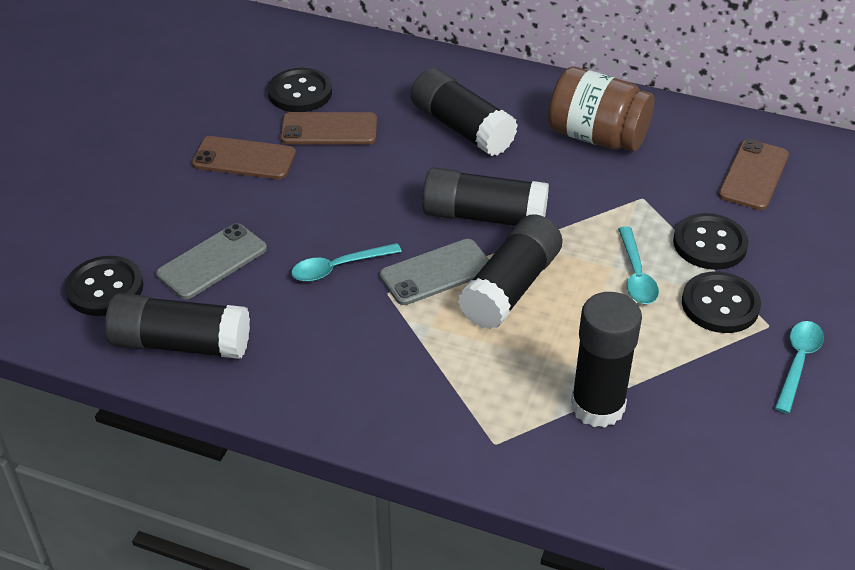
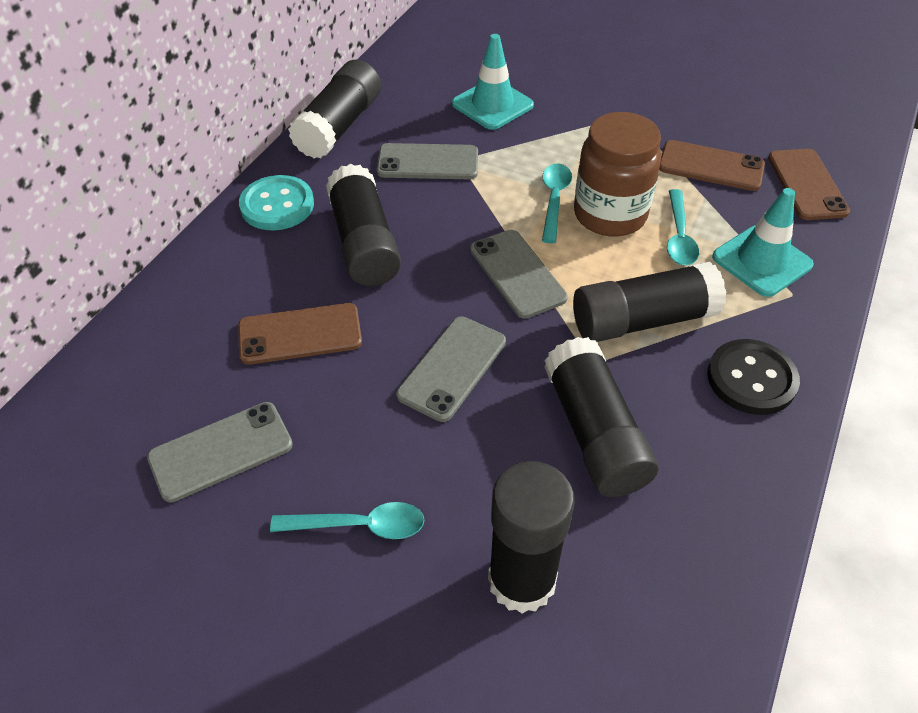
black button: 4 -> 1
grey phone: 2 -> 4
turquoise button: 0 -> 1
turquoise traffic cone: 0 -> 2

